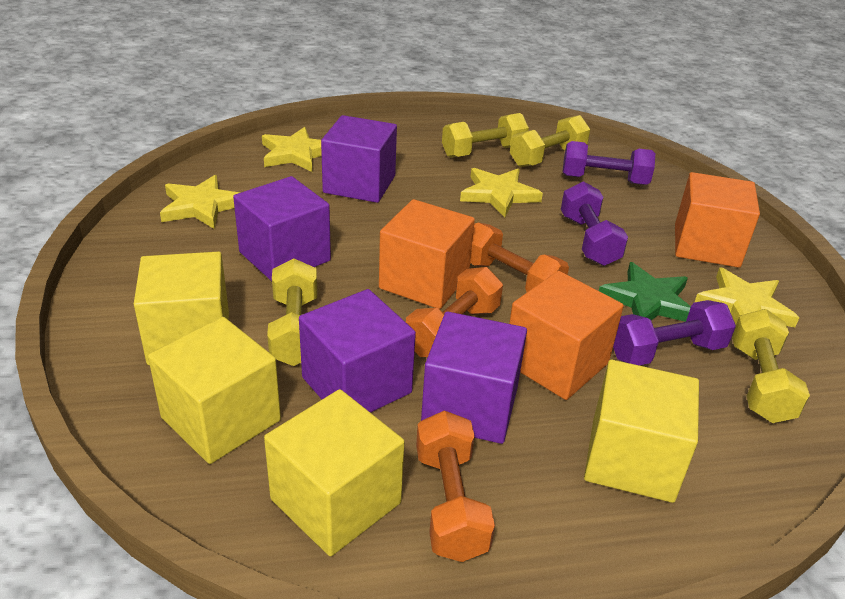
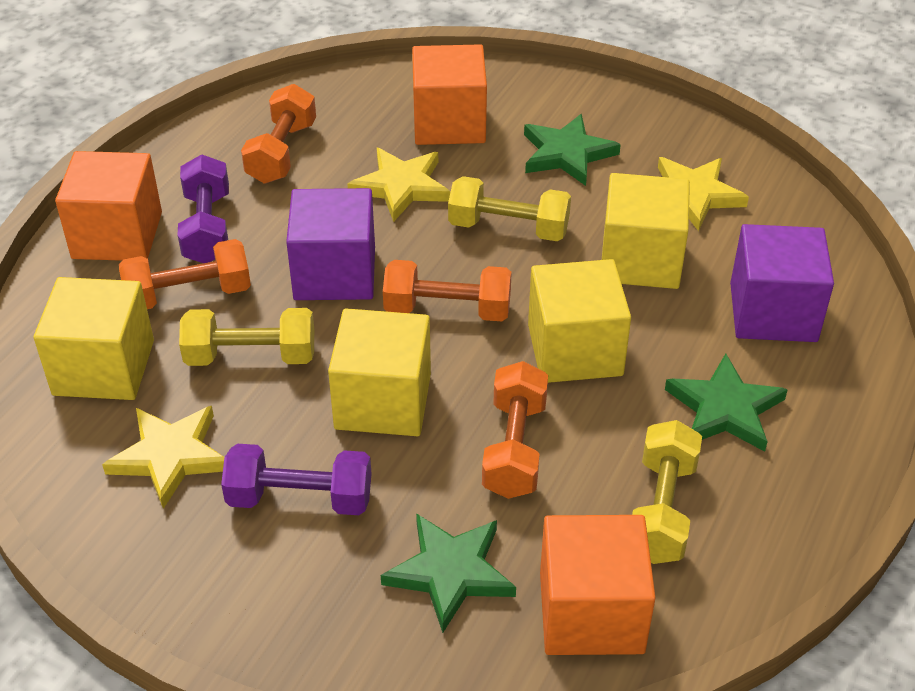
green star: 1 -> 3
orange dumbbell: 3 -> 4
purple cube: 4 -> 2
purple dumbbell: 3 -> 2
yellow dumbbell: 4 -> 3
yellow star: 4 -> 3

